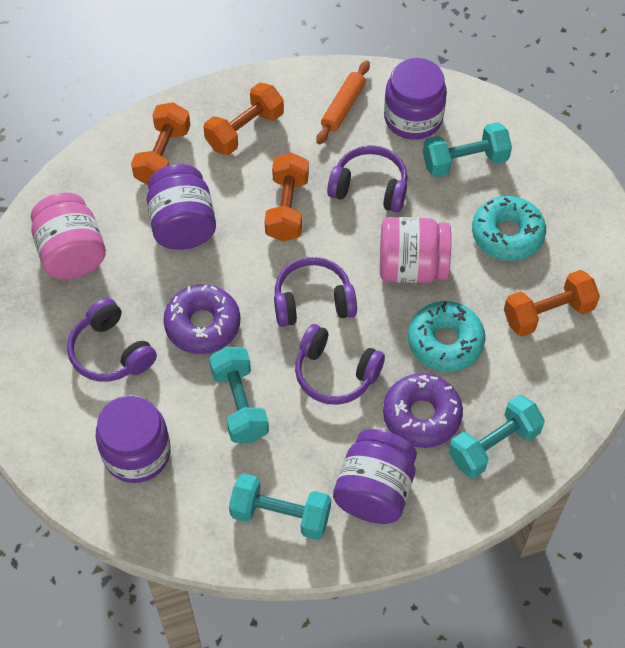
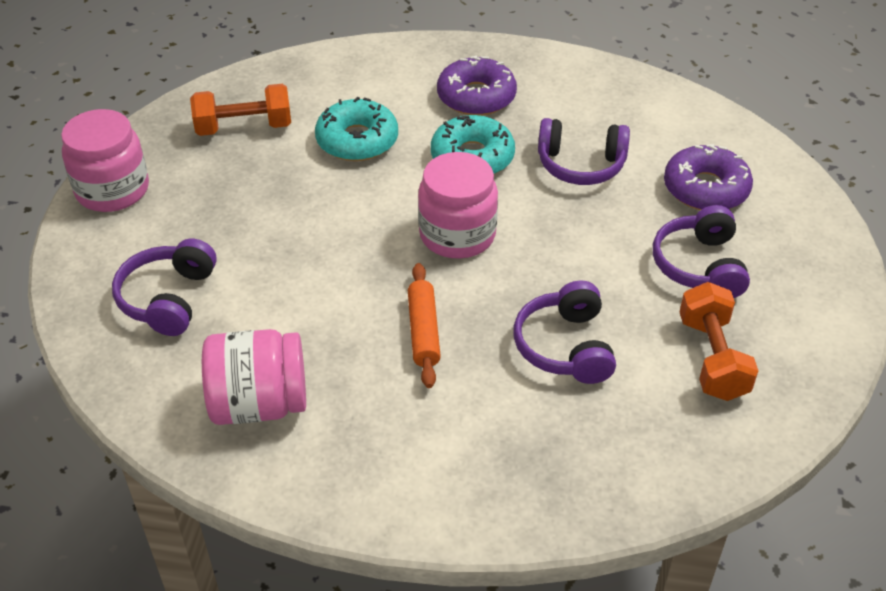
orange dumbbell: 4 -> 2
pink jar: 2 -> 3
purple jar: 4 -> 0
turquoise dumbbell: 4 -> 0

